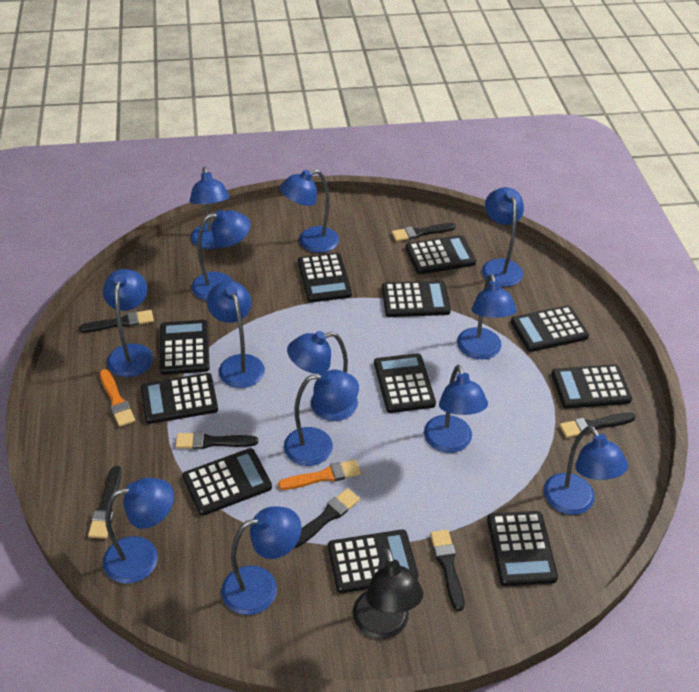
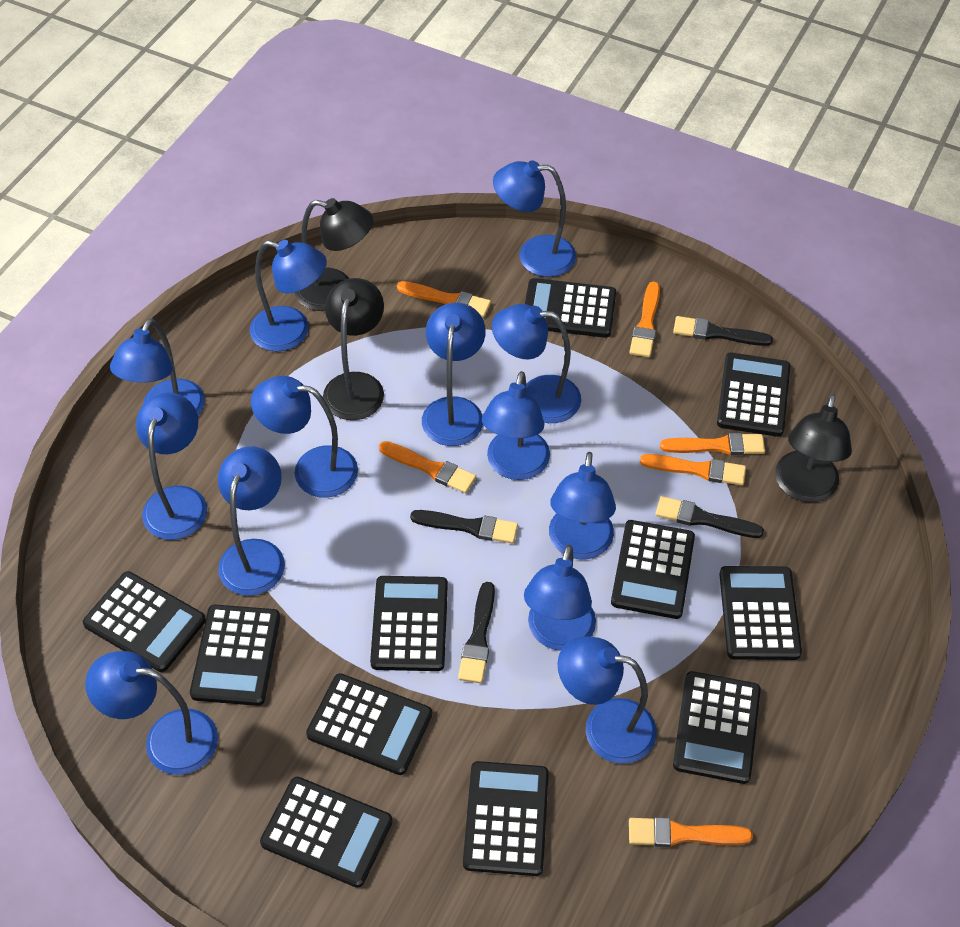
black brush: 7 -> 4
black lamp: 1 -> 3
orange brush: 2 -> 6

